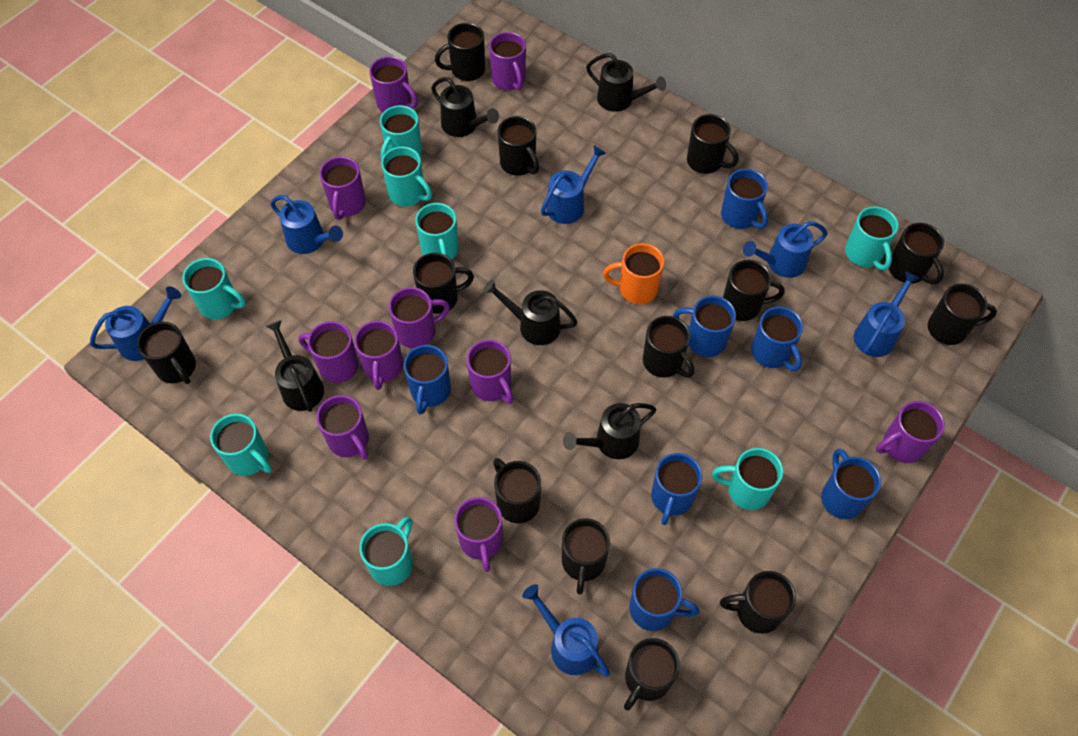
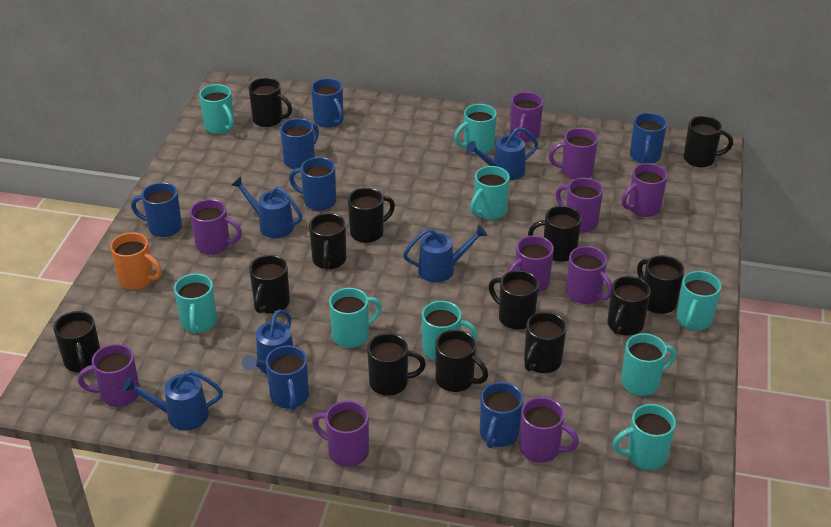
black watering can: 5 -> 0
blue watering can: 6 -> 5
turquoise mug: 8 -> 9

